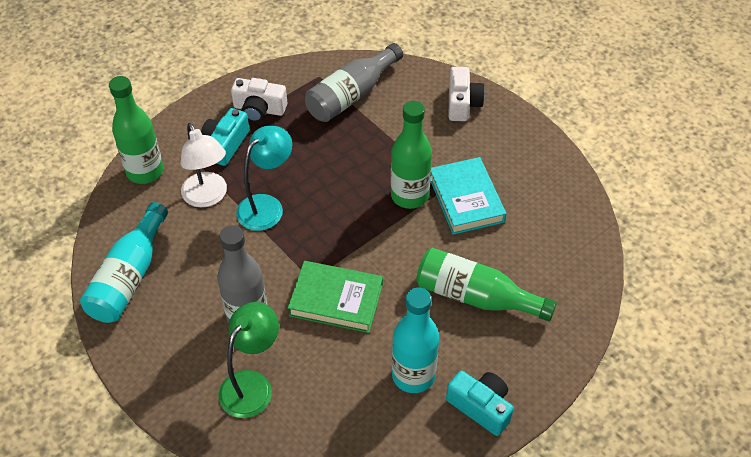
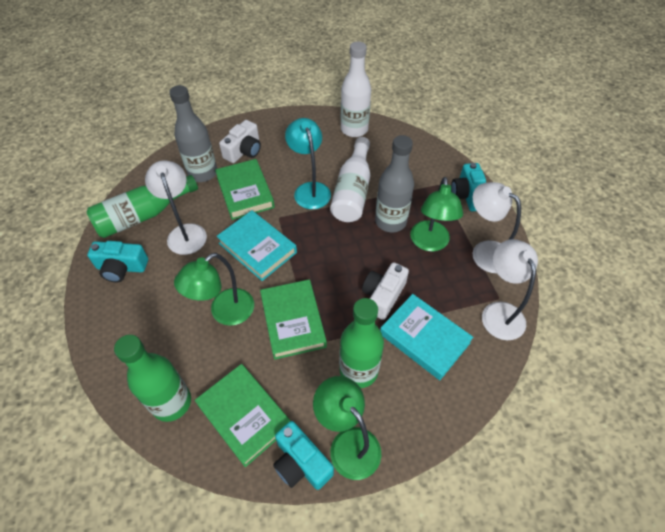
green book: 1 -> 3
green lamp: 1 -> 3
turquoise book: 1 -> 2
turquoise bottle: 2 -> 0
turquoise camera: 2 -> 3
white bottle: 0 -> 2
white lamp: 1 -> 3

